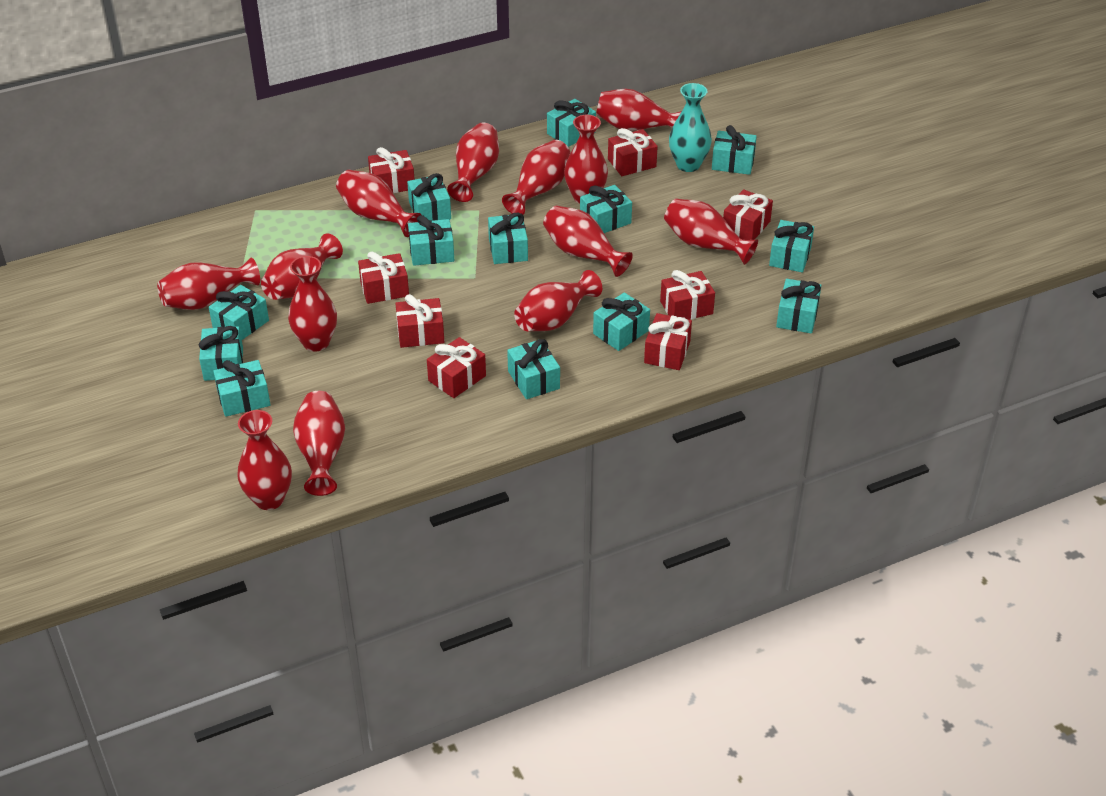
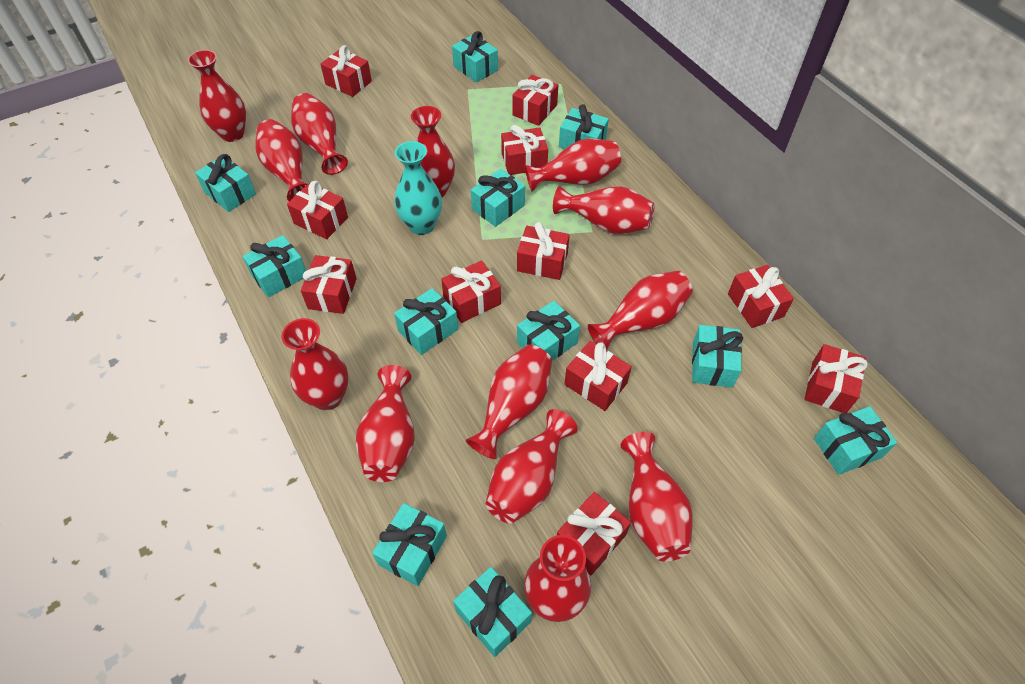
red gift: 8 -> 11
turquoise gift: 13 -> 11

